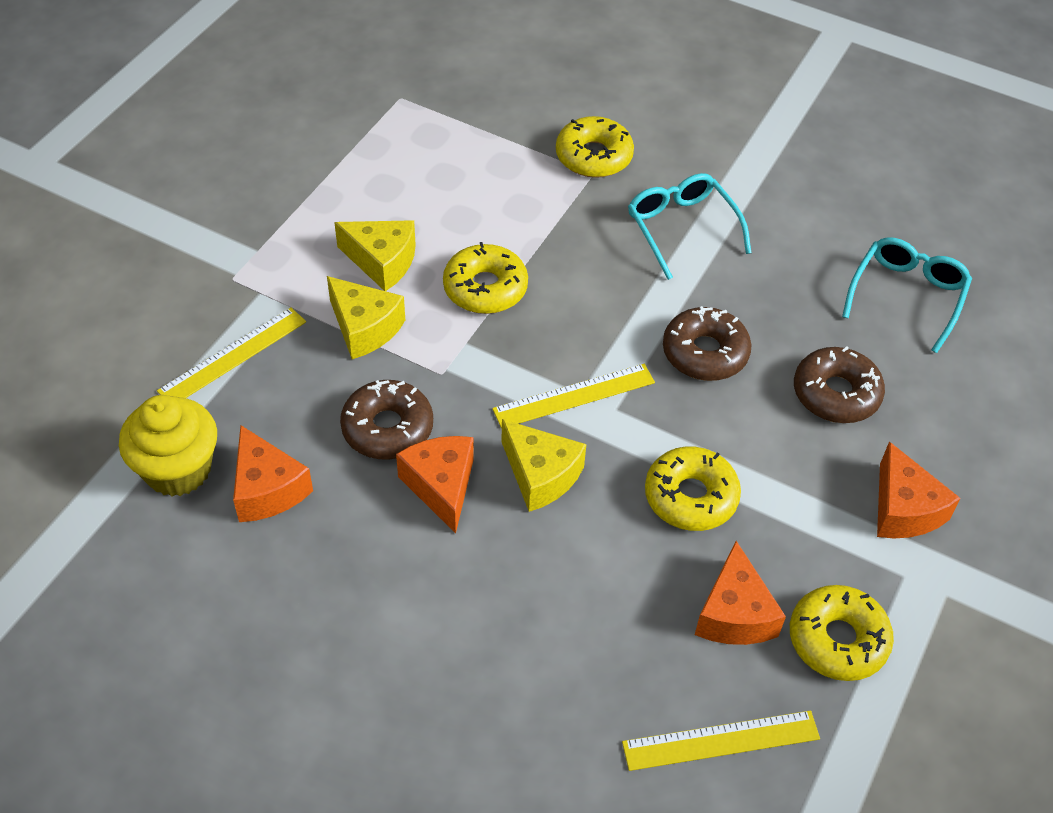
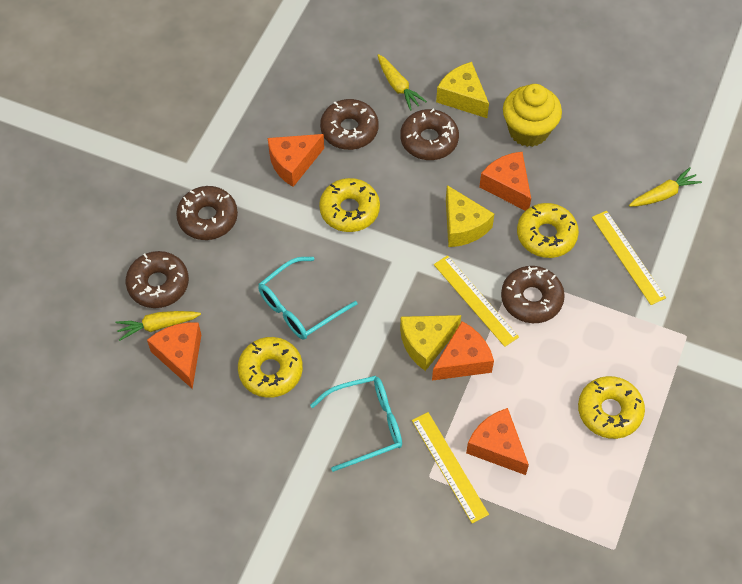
brown donut: 3 -> 5
orange cheese: 4 -> 5
yellow carrot: 0 -> 3

